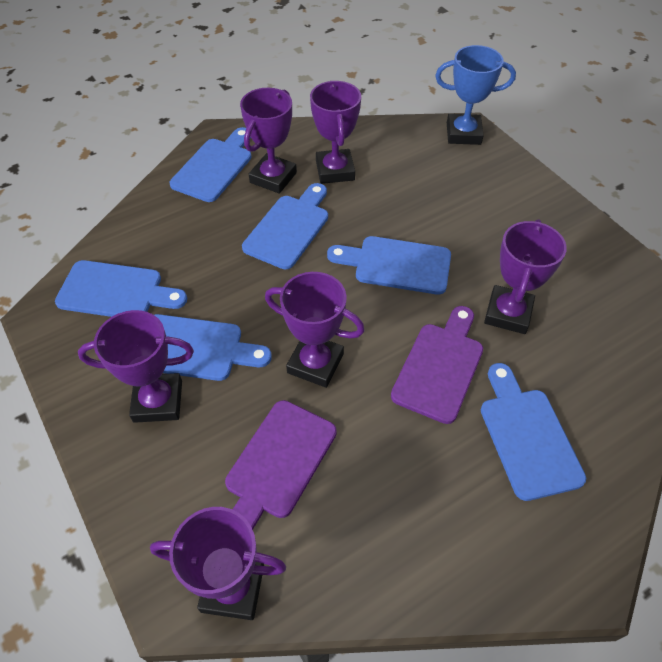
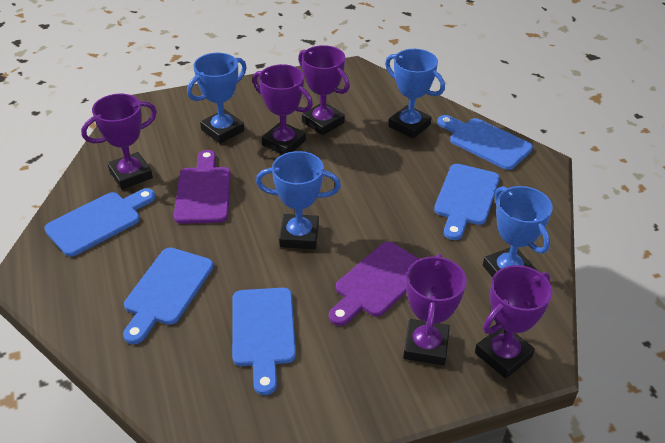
blue cutting board: 6 -> 5
blue trophy: 1 -> 4
purple trophy: 6 -> 5

